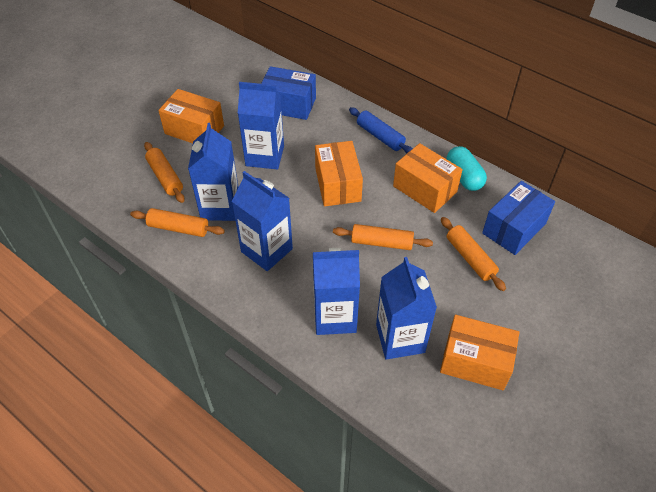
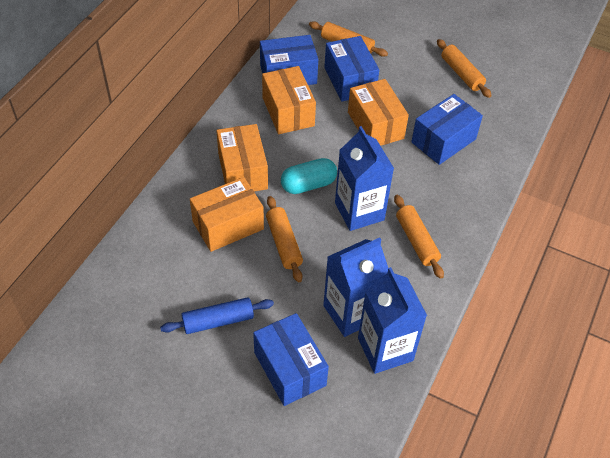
blue box: 2 -> 4
blue carton: 5 -> 3

